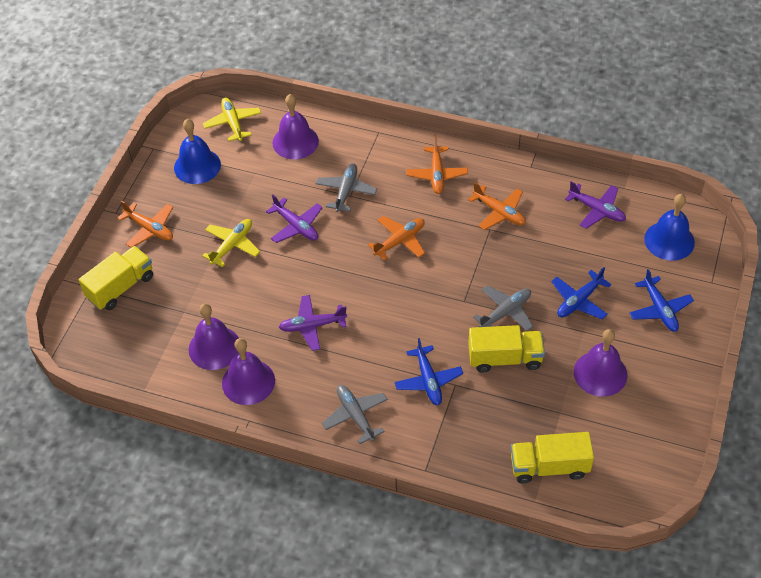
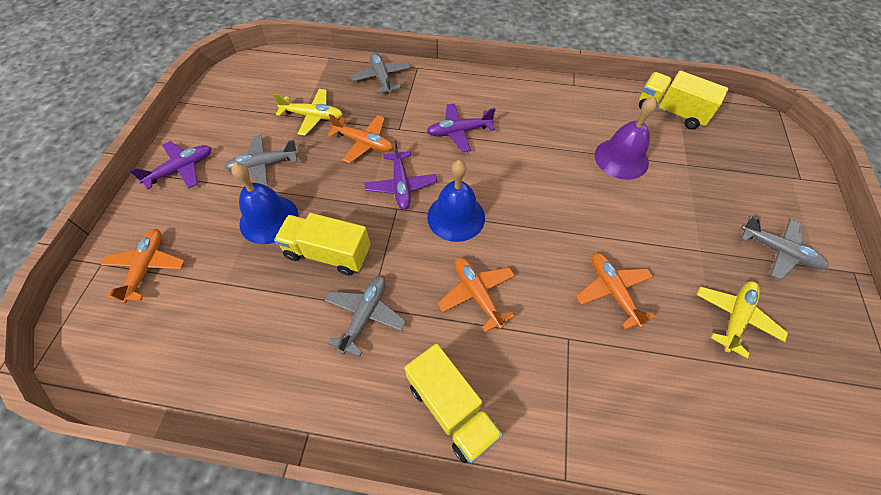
blue plane: 3 -> 0
grey plane: 3 -> 4
purple bell: 4 -> 1

